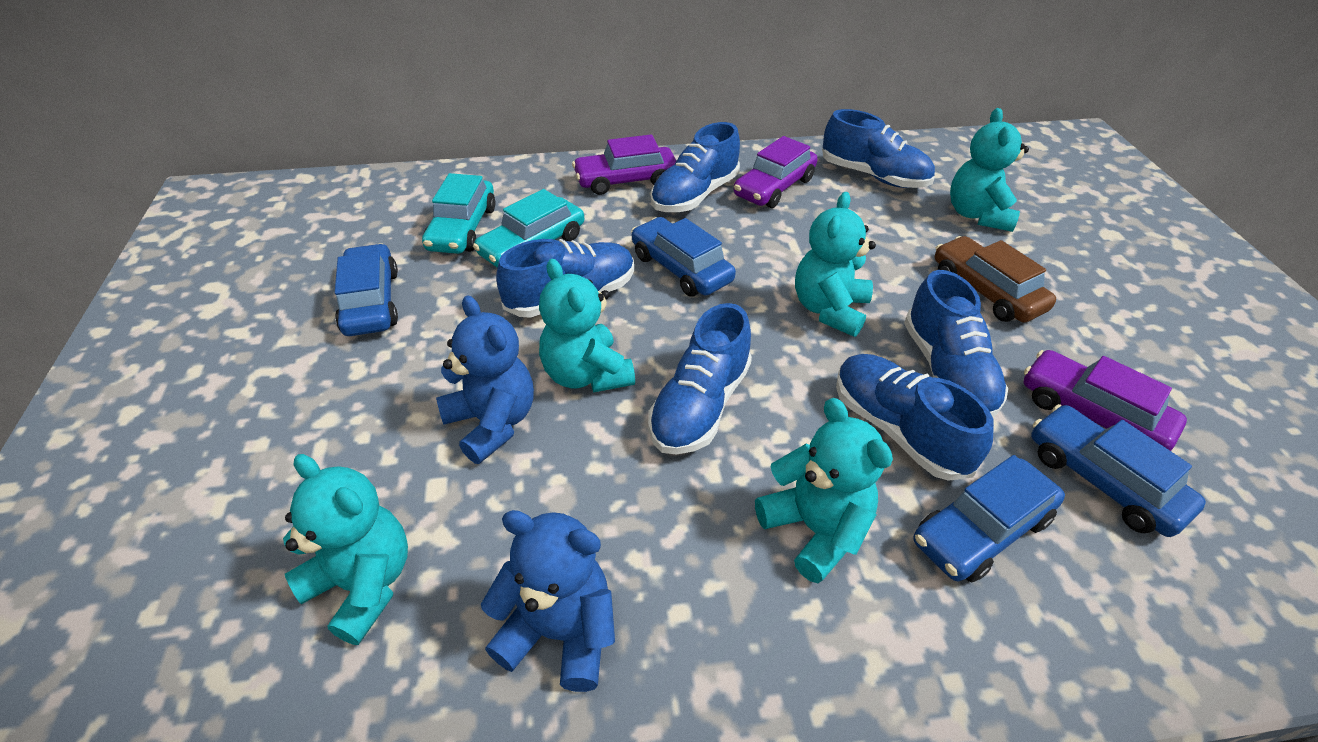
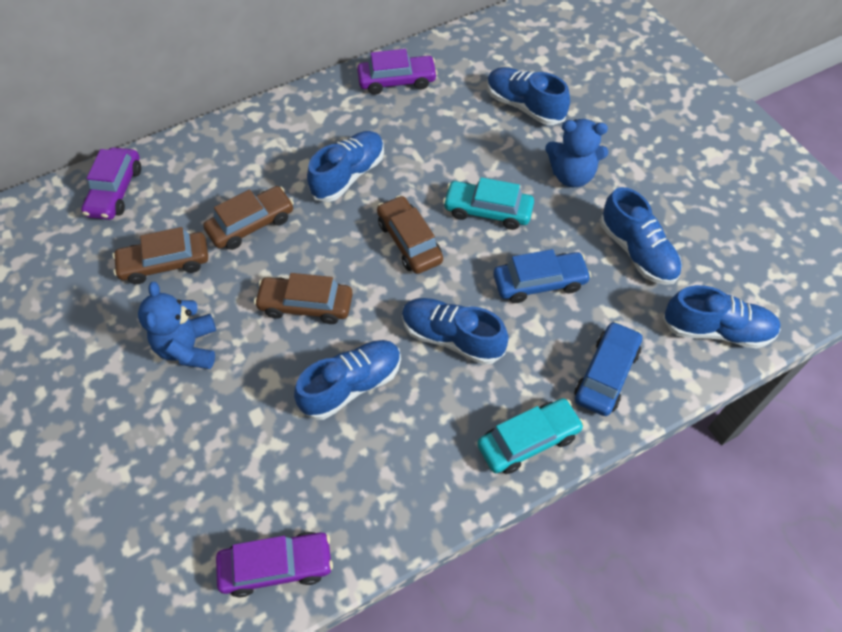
blue car: 4 -> 2
brown car: 1 -> 4
turquoise teddy bear: 5 -> 0

